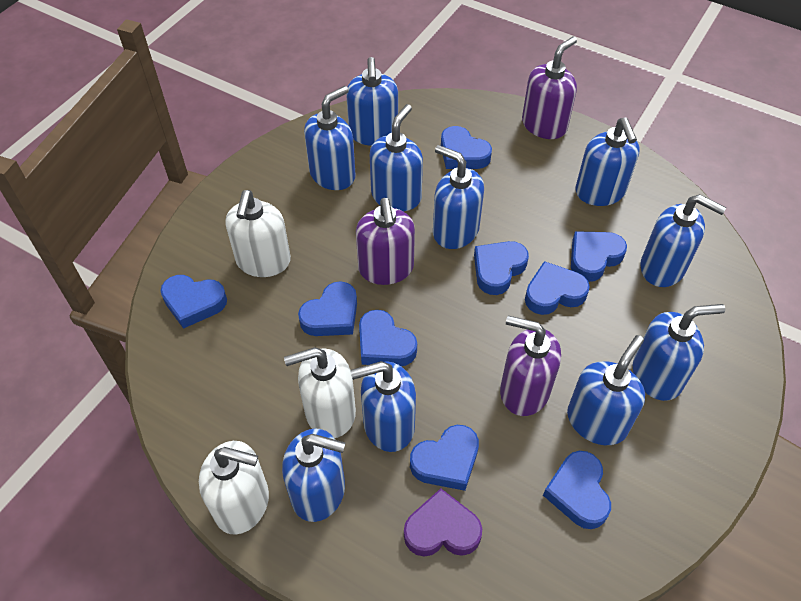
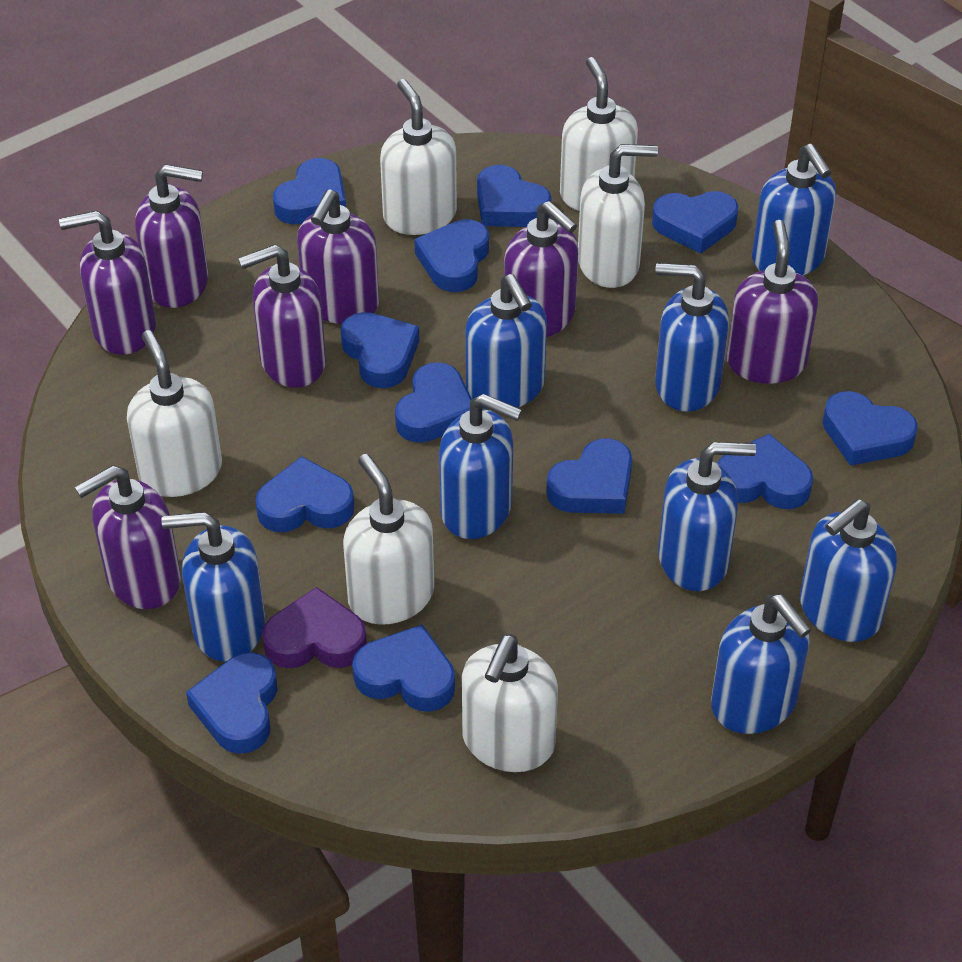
blue heart: 9 -> 12
blue soap dispenser: 10 -> 8
purple soap dispenser: 3 -> 7
white soap dispenser: 3 -> 6

